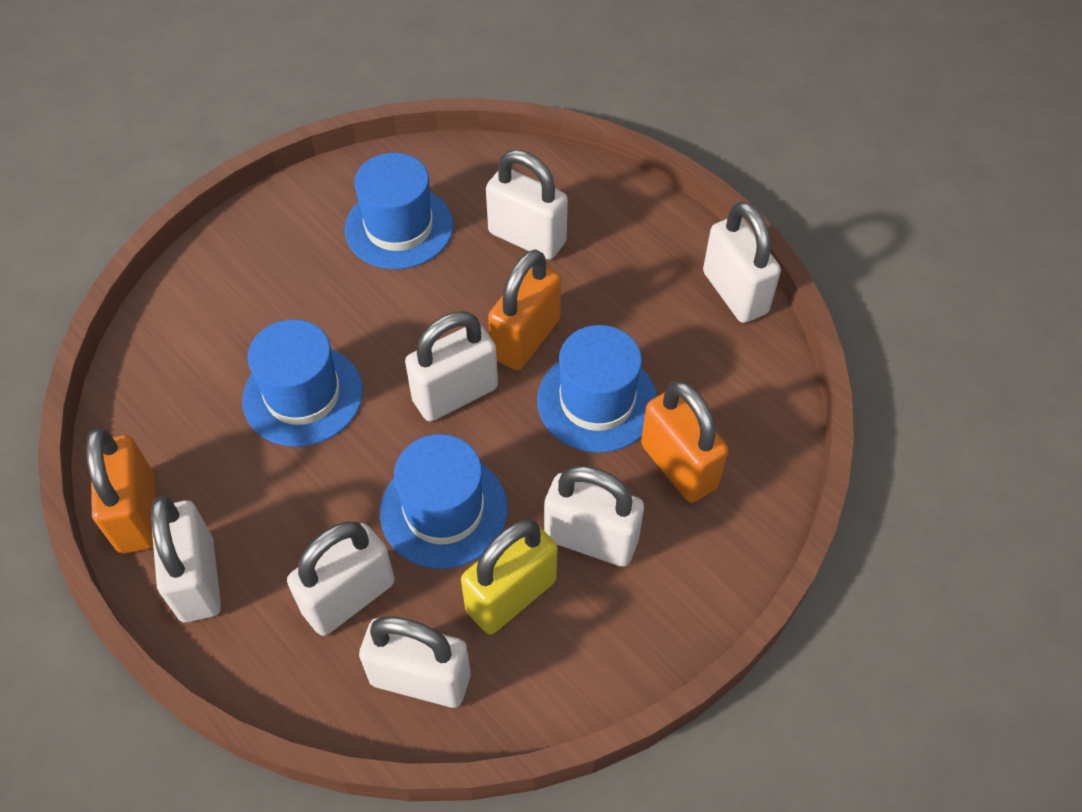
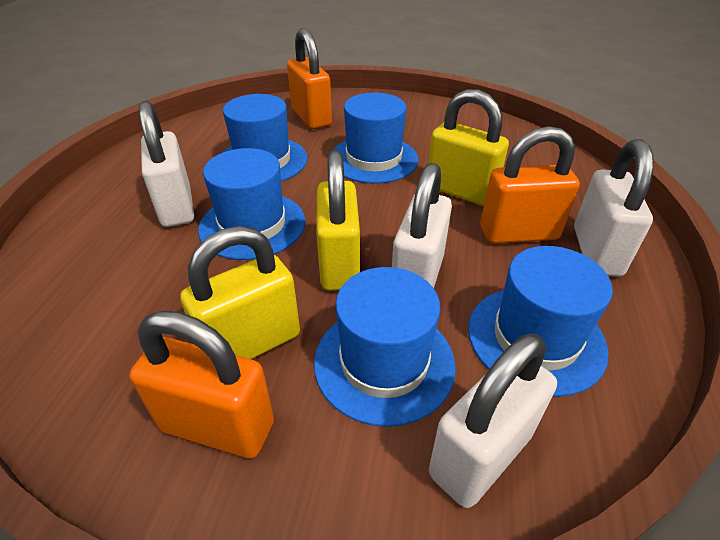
blue hat: 4 -> 5
white padlock: 7 -> 4
yellow padlock: 1 -> 3

